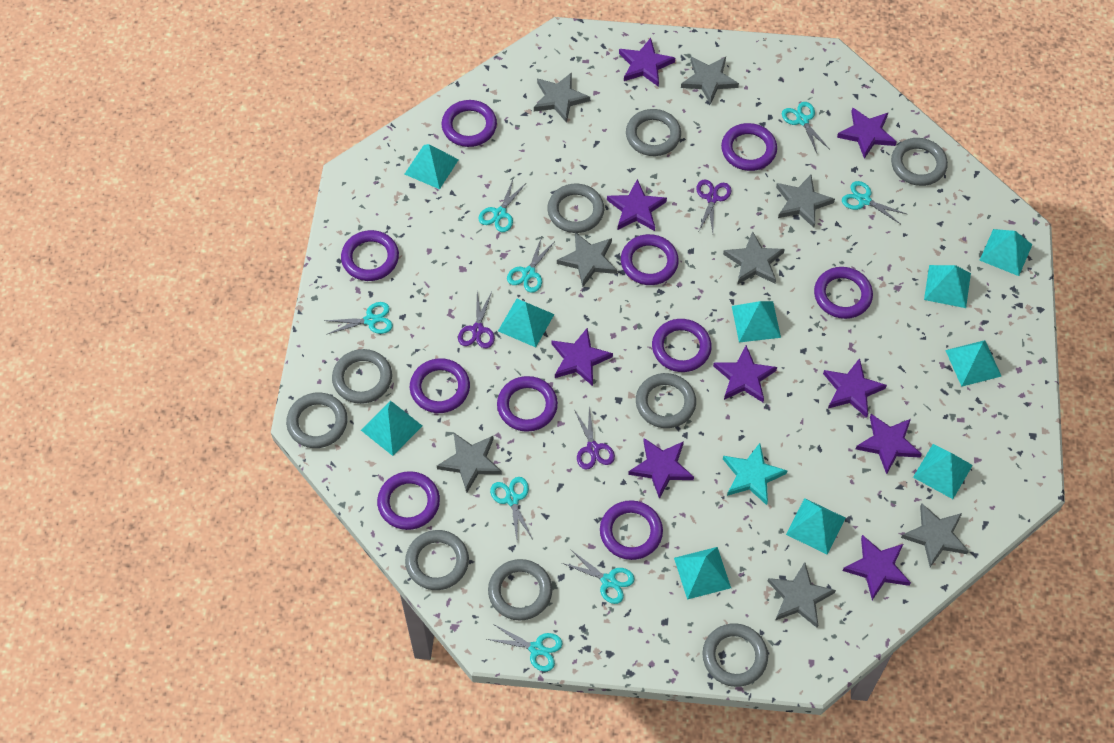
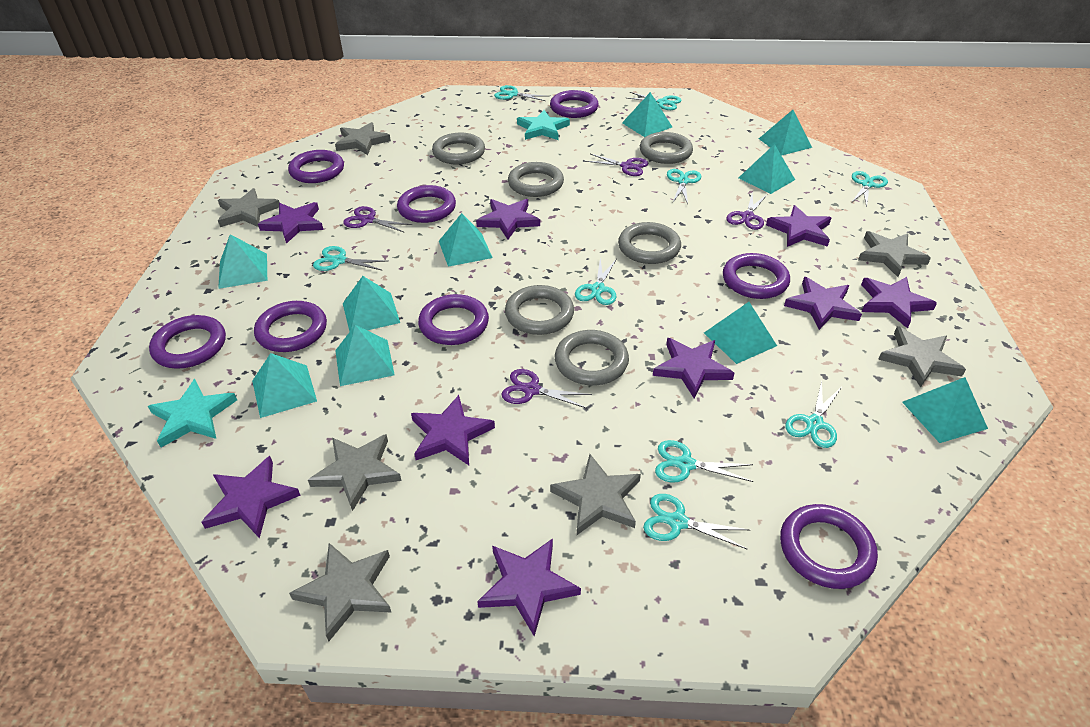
grey ring: 9 -> 6
grey star: 8 -> 7
purple ring: 10 -> 8
purple scissors: 3 -> 4
turquoise scissors: 8 -> 9
turquoise star: 1 -> 2

